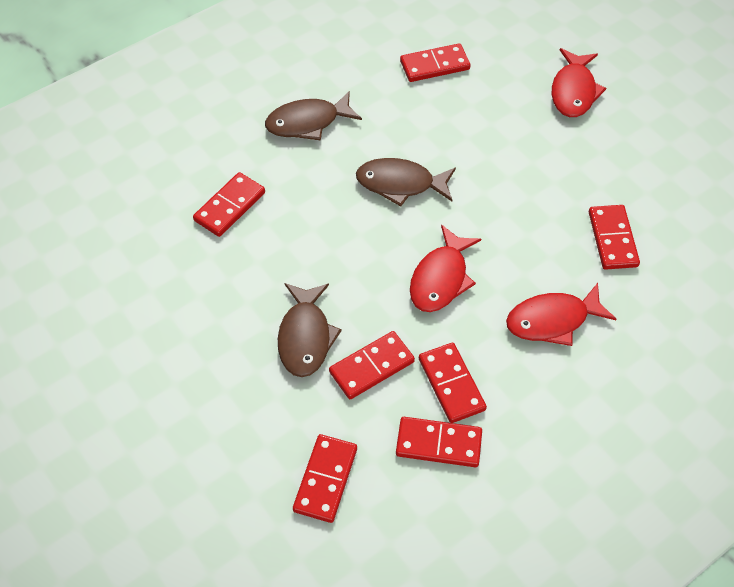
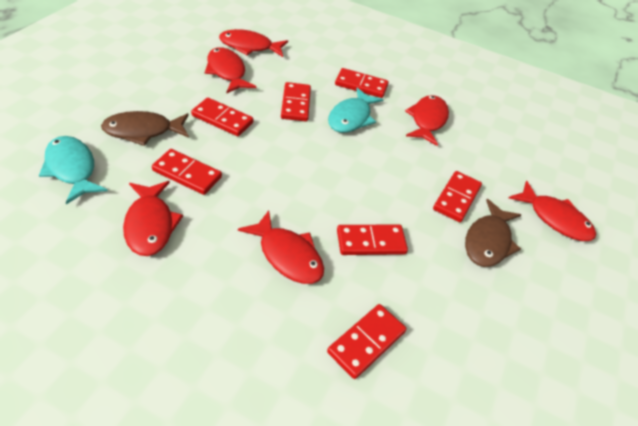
brown fish: 3 -> 2
red fish: 3 -> 6
turquoise fish: 0 -> 2

